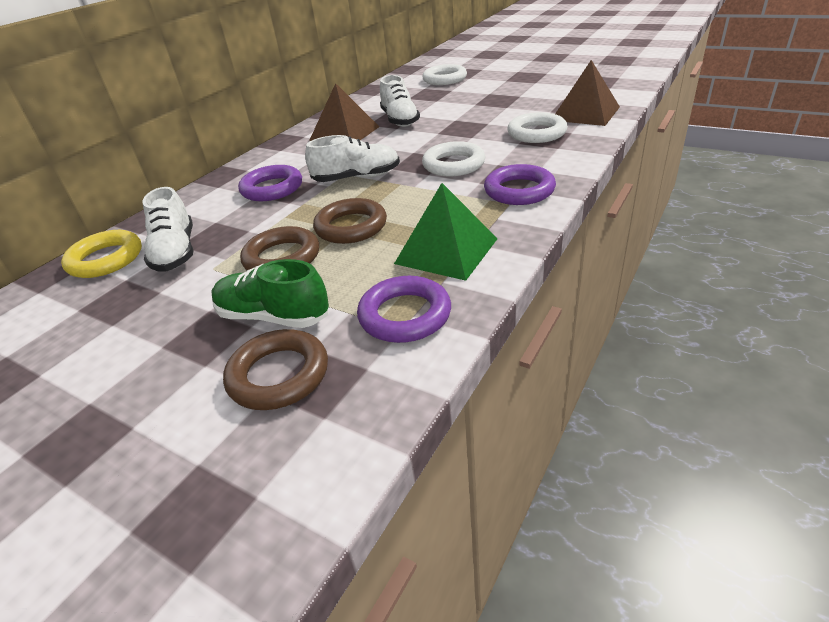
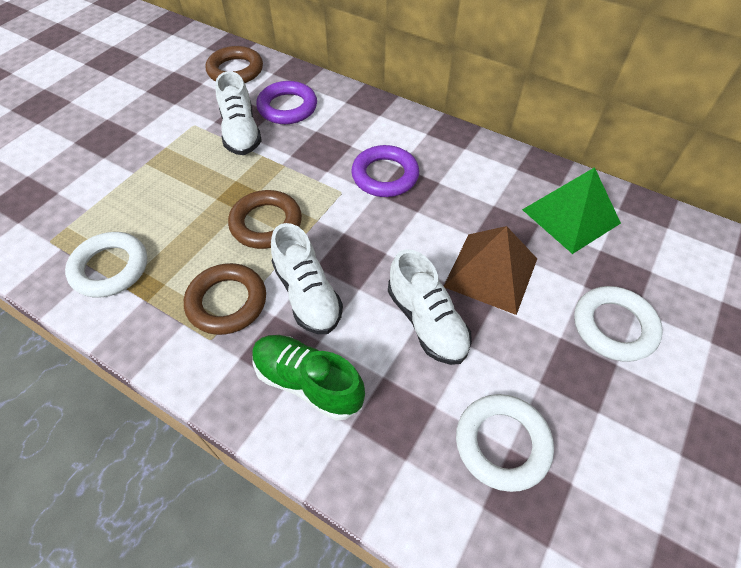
brown pyramid: 2 -> 1
purple ring: 3 -> 2
yellow ring: 1 -> 0

